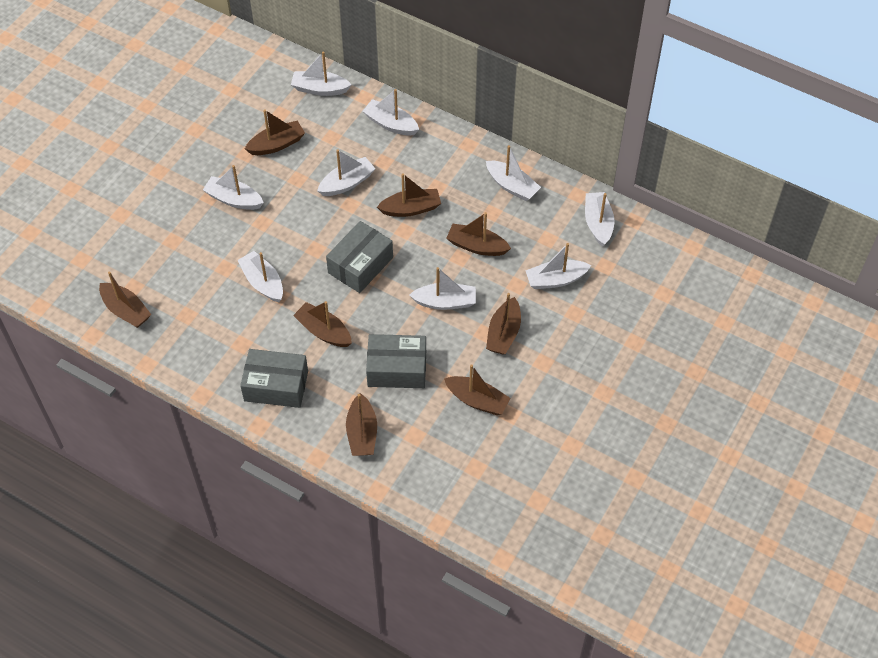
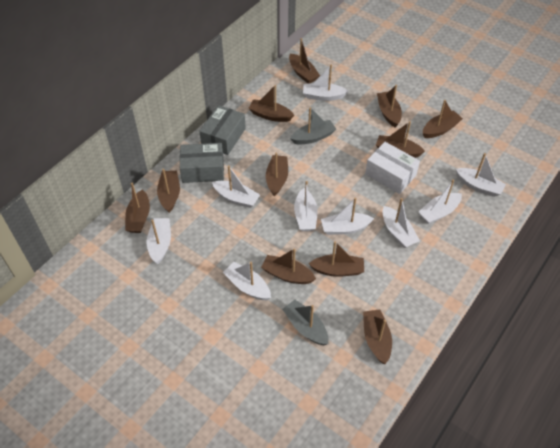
brown boat: 8 -> 11
grey boat: 0 -> 2
grey box: 3 -> 2
white box: 0 -> 1

